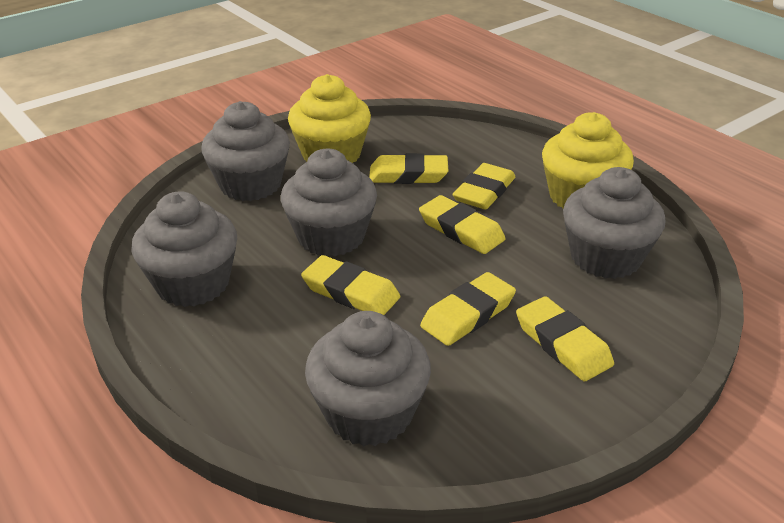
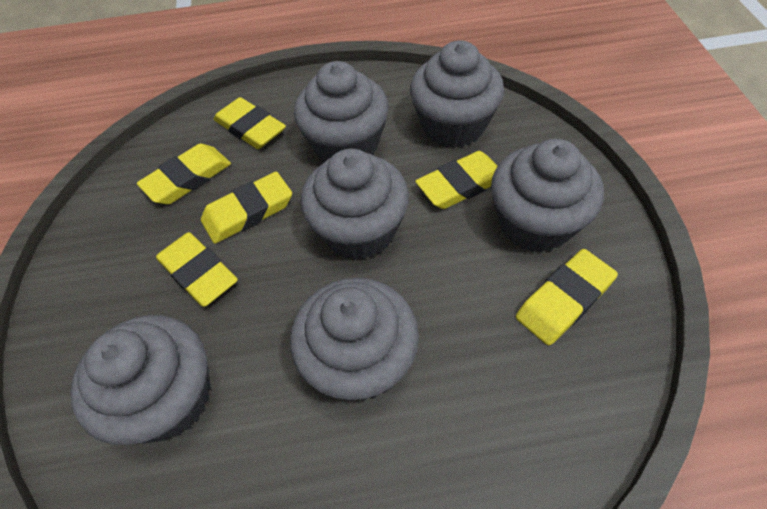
grey cupcake: 5 -> 6
yellow cupcake: 2 -> 0

